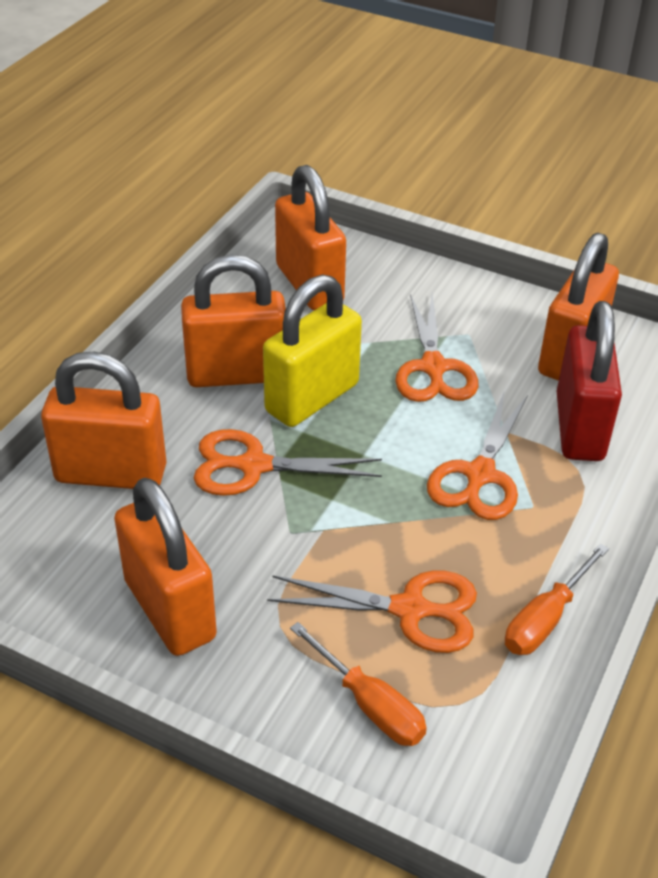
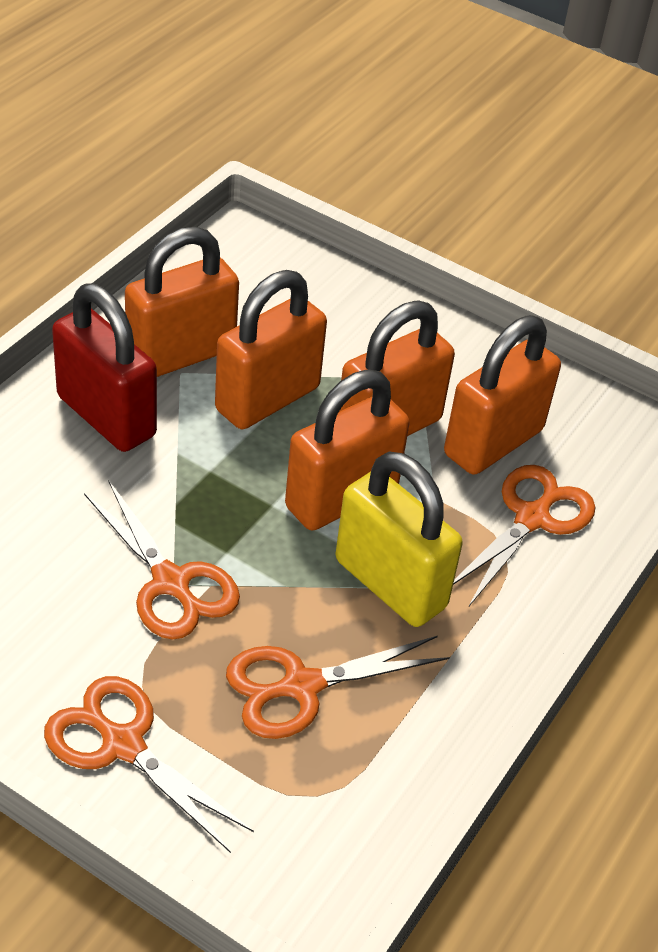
orange screwdriver: 2 -> 0

